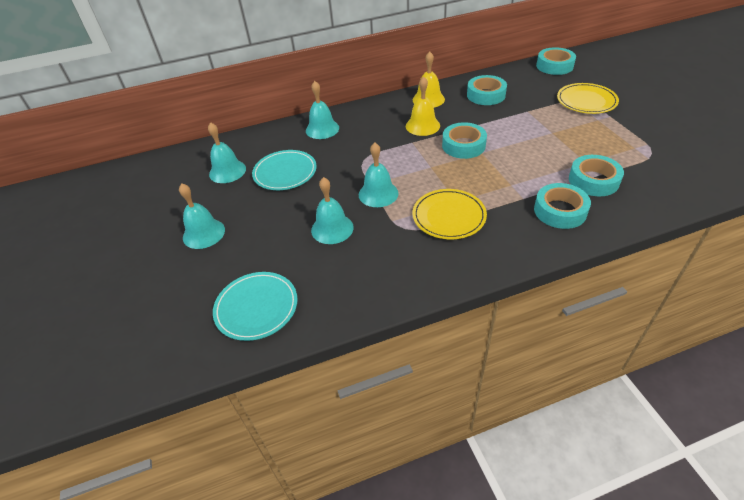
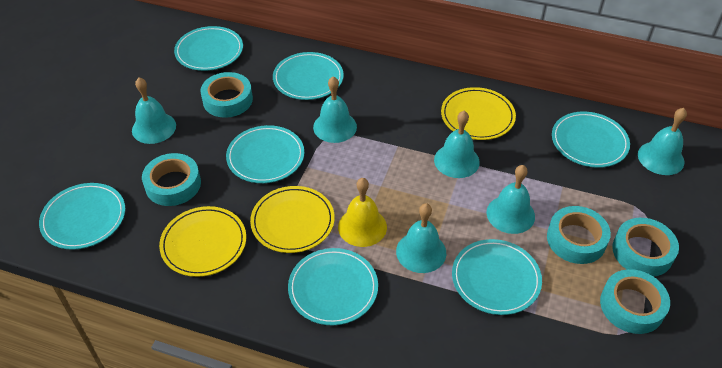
turquoise bell: 5 -> 6
turquoise plate: 2 -> 7
yellow bell: 2 -> 1
yellow plate: 2 -> 3

